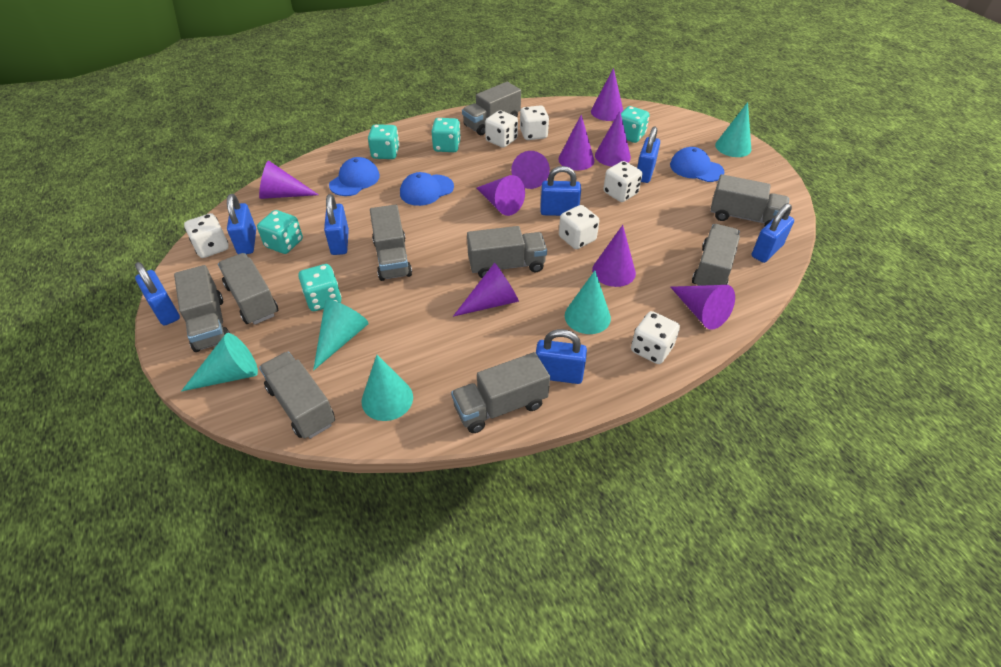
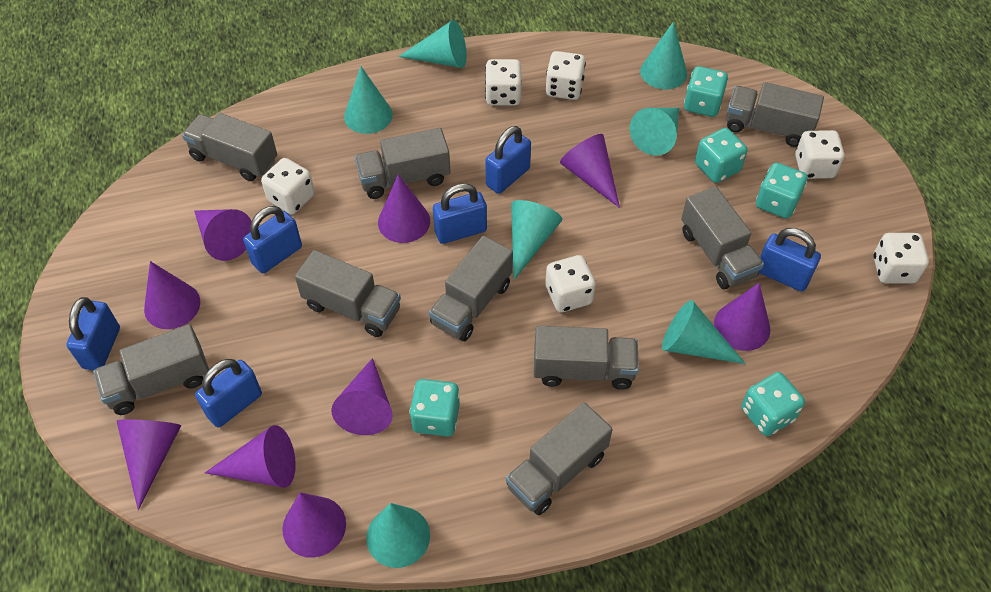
blue cap: 3 -> 0
blue padlock: 7 -> 6
turquoise cone: 5 -> 7

